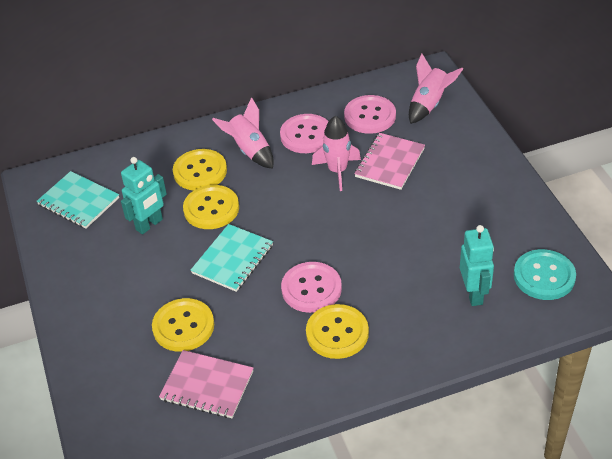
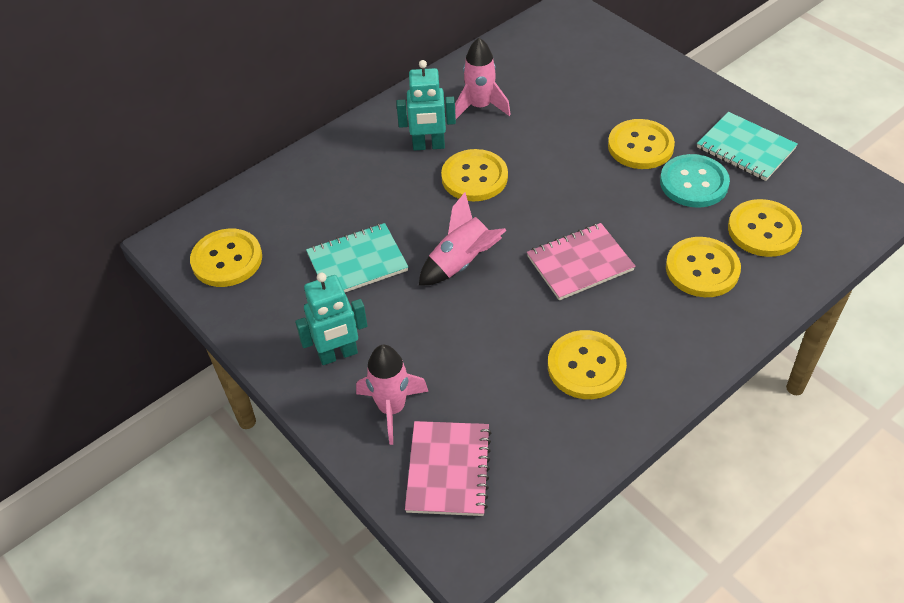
pink button: 3 -> 0
yellow button: 4 -> 6

